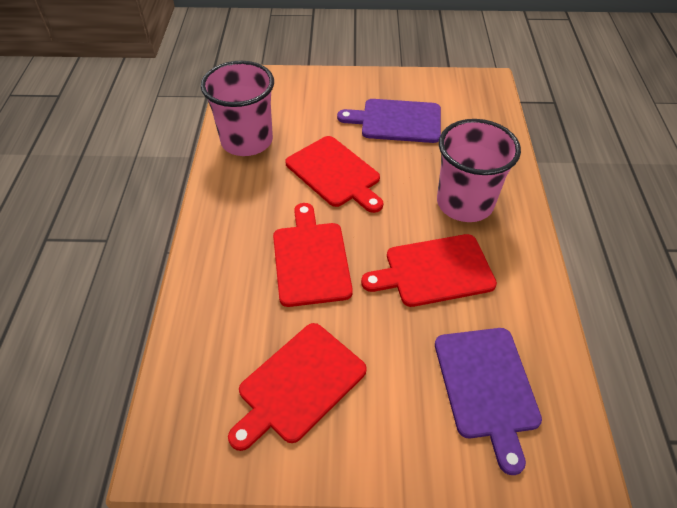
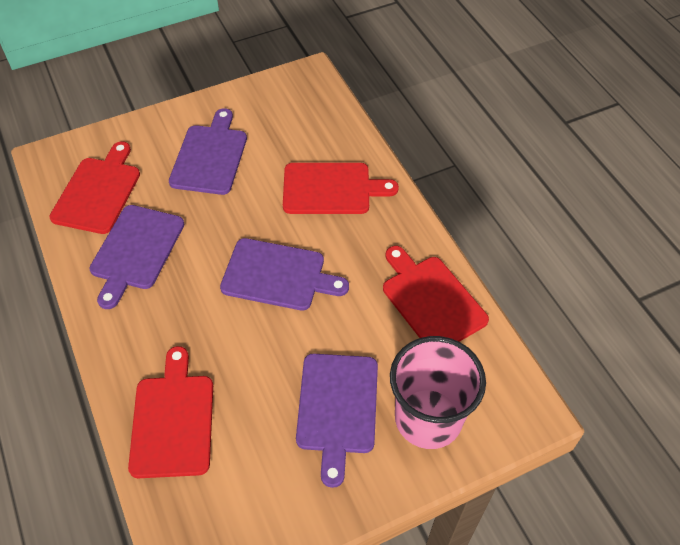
pink cup: 2 -> 1
purple cutting board: 2 -> 4

